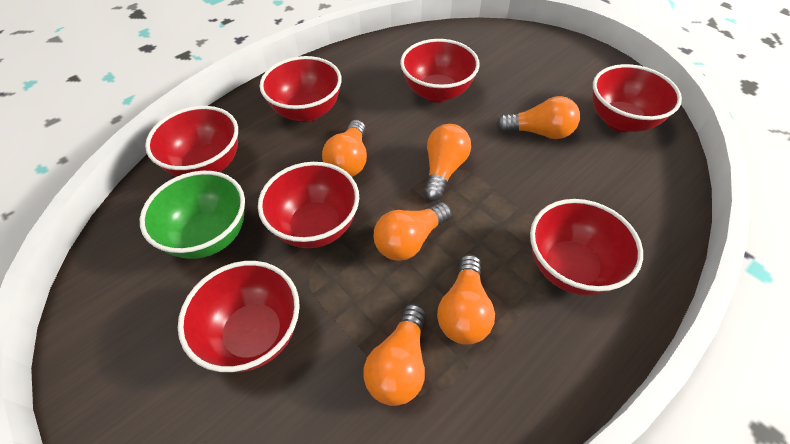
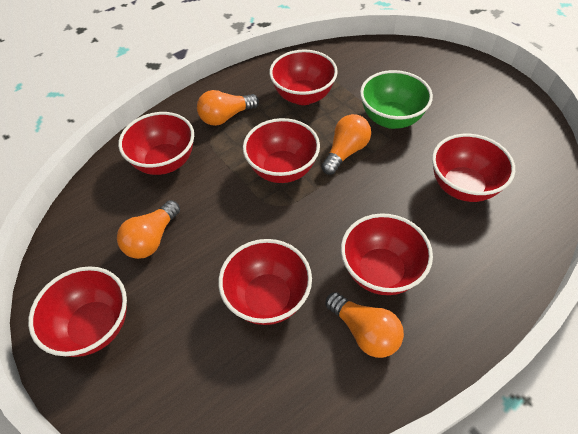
orange light bulb: 6 -> 4

